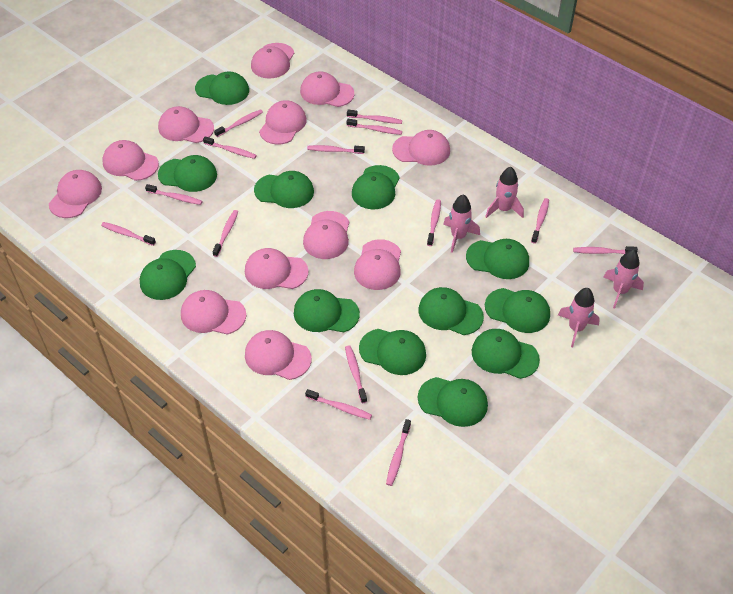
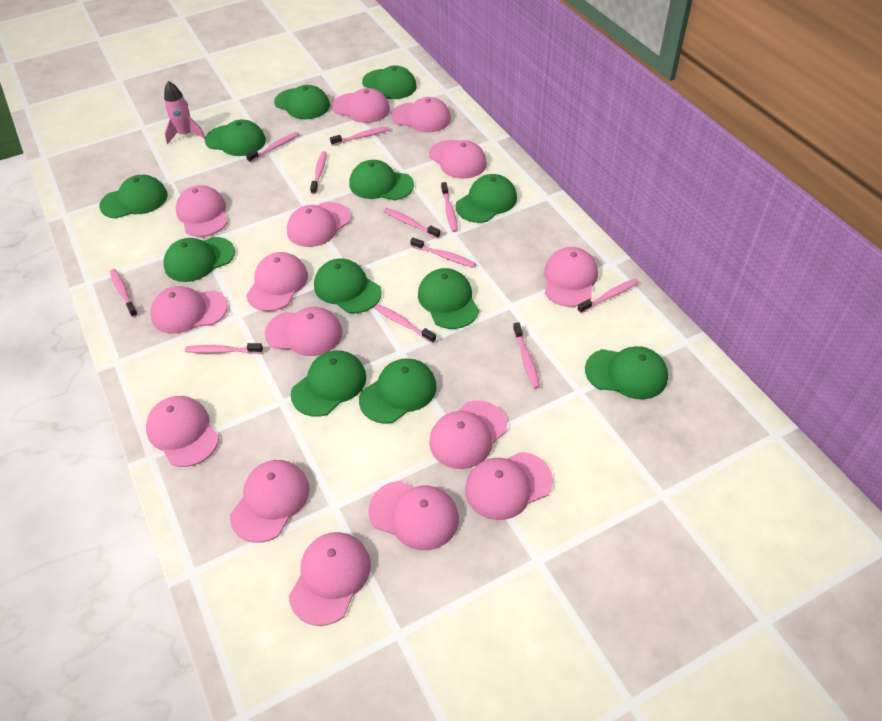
pink cap: 12 -> 15
pink rocket: 4 -> 1
pink toothbrush: 14 -> 11

